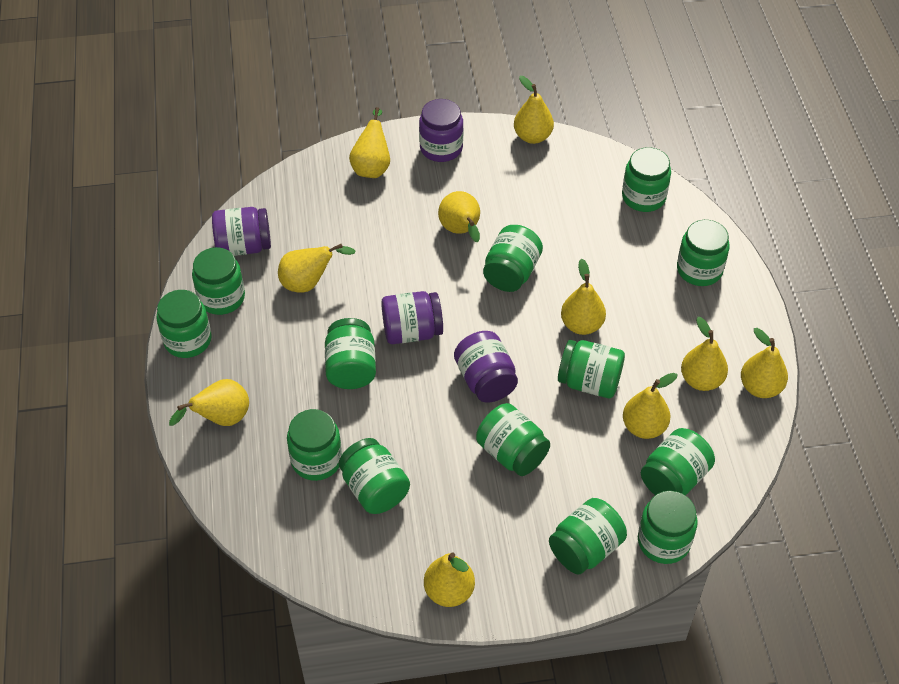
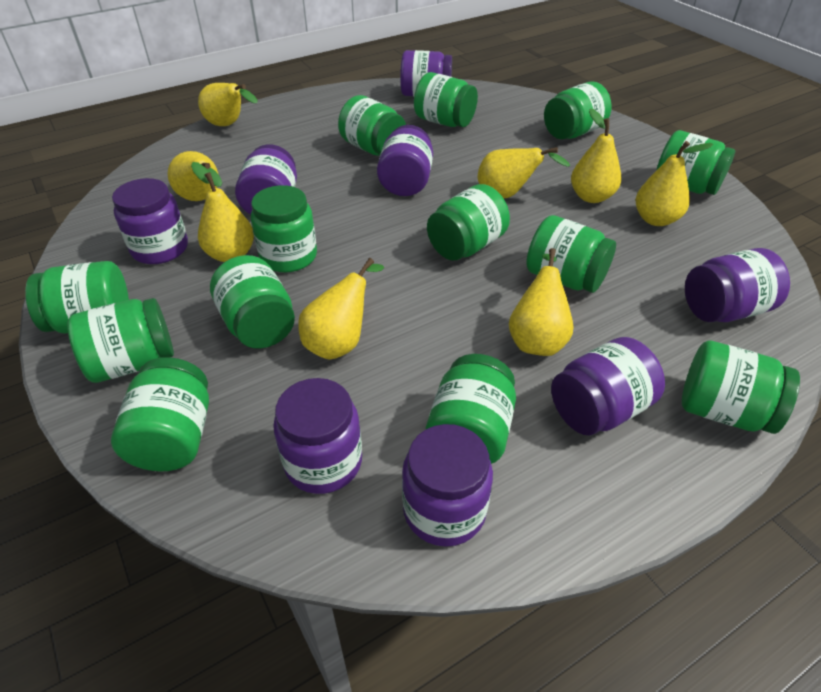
purple jar: 4 -> 8
yellow pear: 10 -> 8

